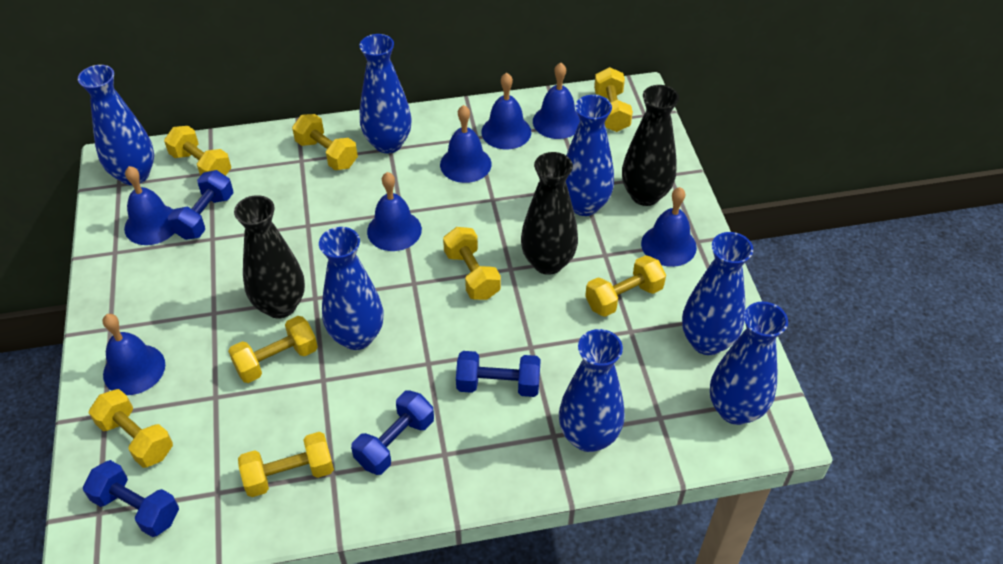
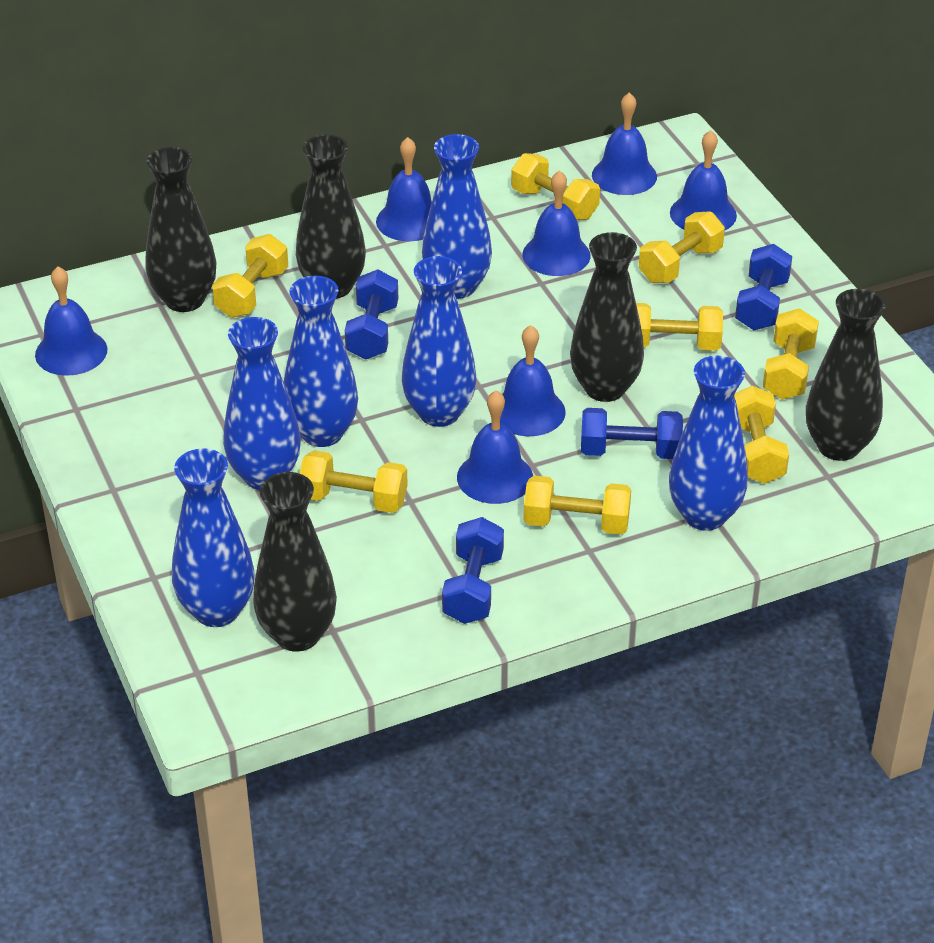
black vase: 3 -> 5
blue vase: 7 -> 6

